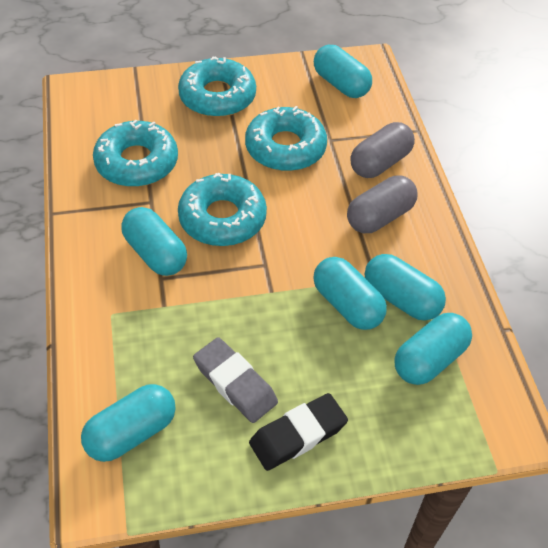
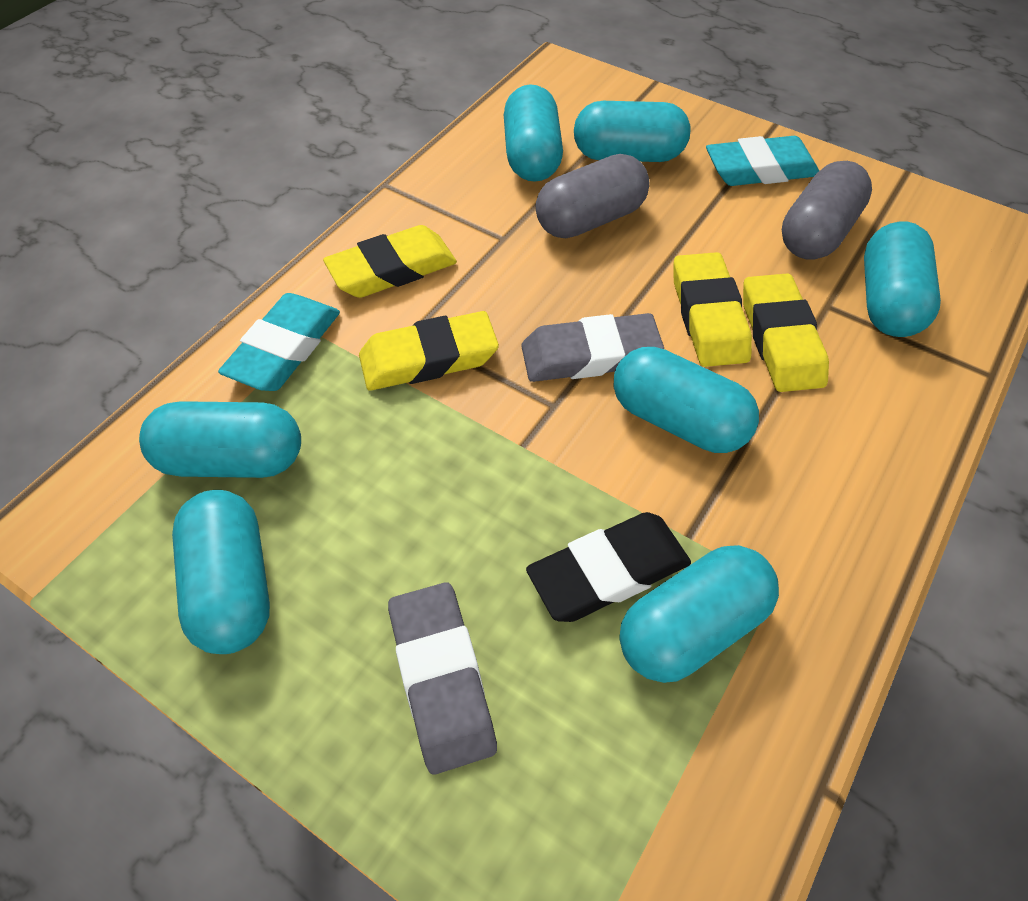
grey eraser: 1 -> 2
turquoise capsule: 6 -> 7
turquoise donut: 4 -> 0
turquoise eraser: 0 -> 2
yellow eraser: 0 -> 4

